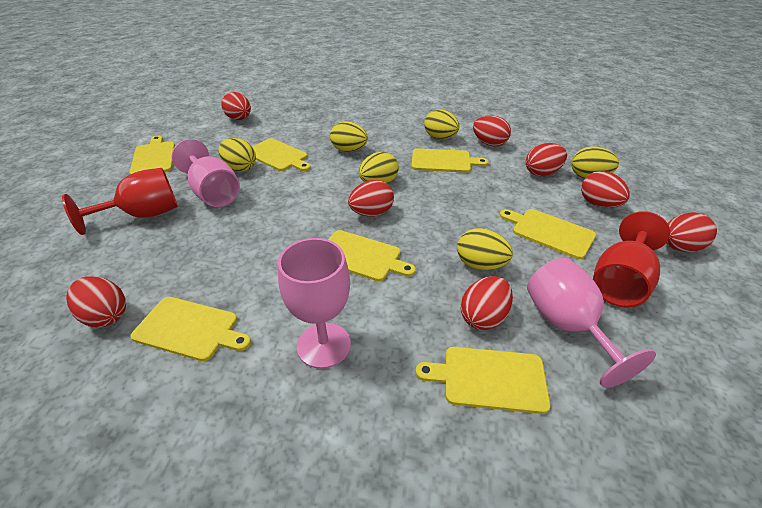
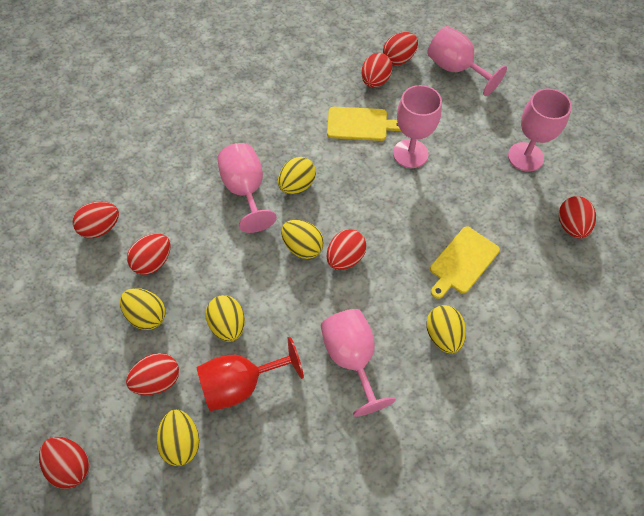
pink goblet: 3 -> 5
red goblet: 2 -> 1
yellow cutting board: 7 -> 2

